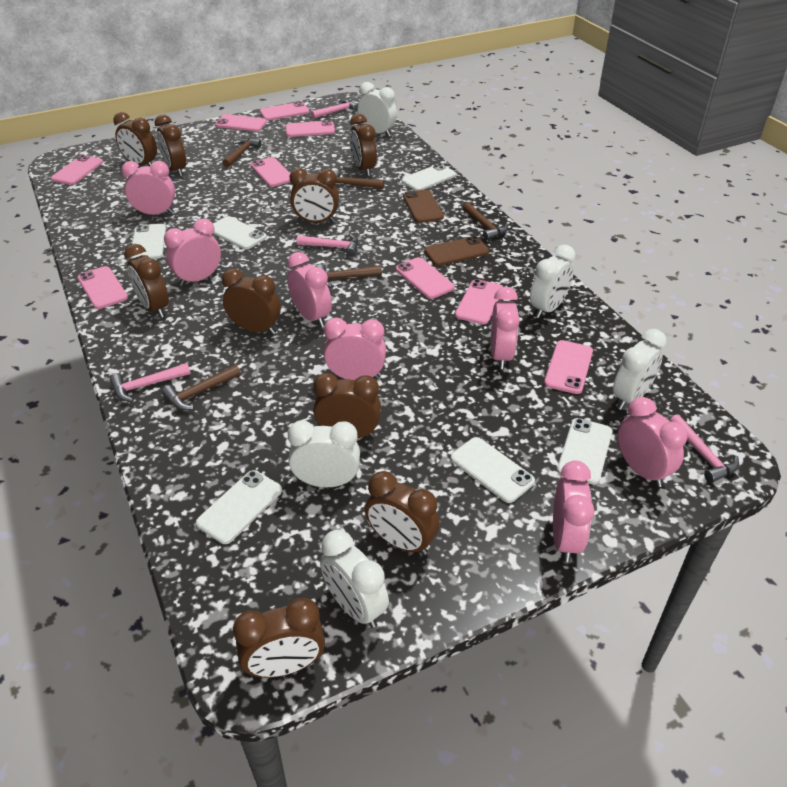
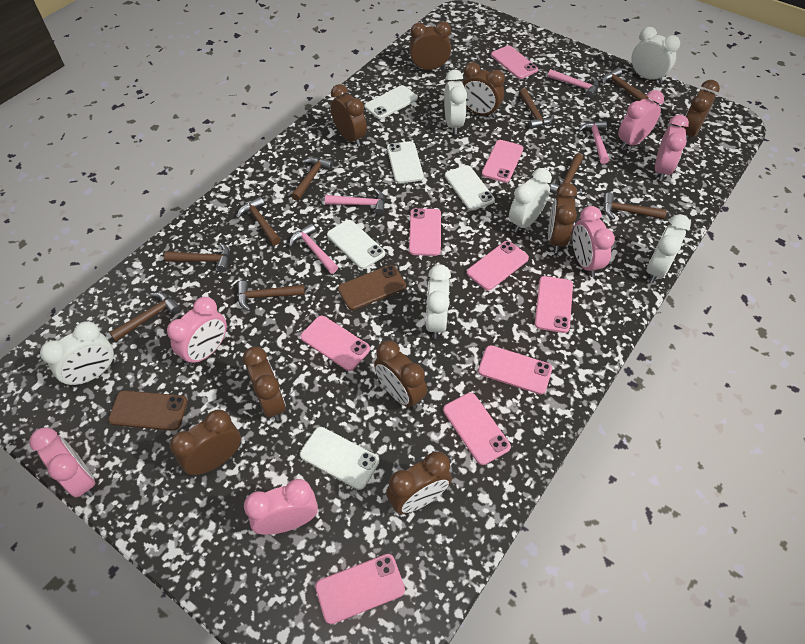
brown hammer: 5 -> 9
pink clock: 7 -> 6
white clock: 5 -> 6
white phone: 6 -> 5

